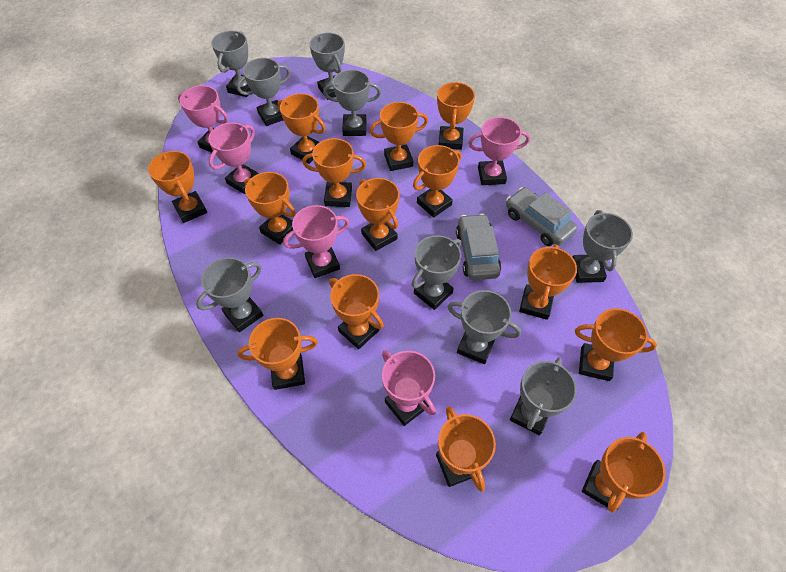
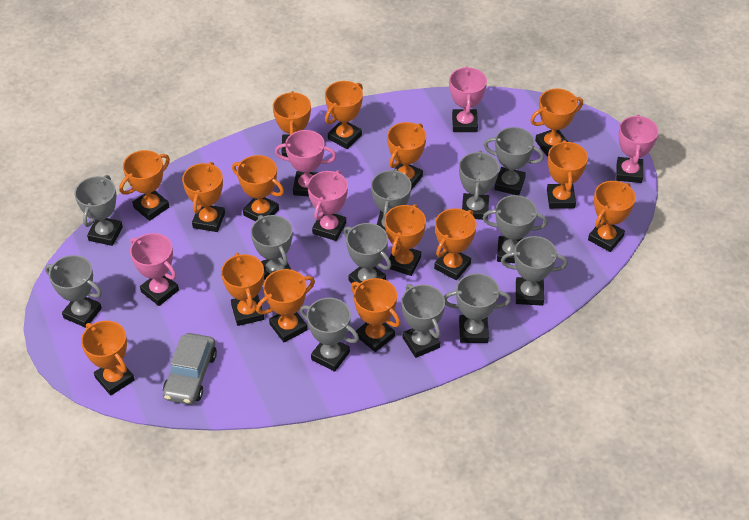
grey car: 2 -> 1
grey trophy: 9 -> 12
orange trophy: 14 -> 15

